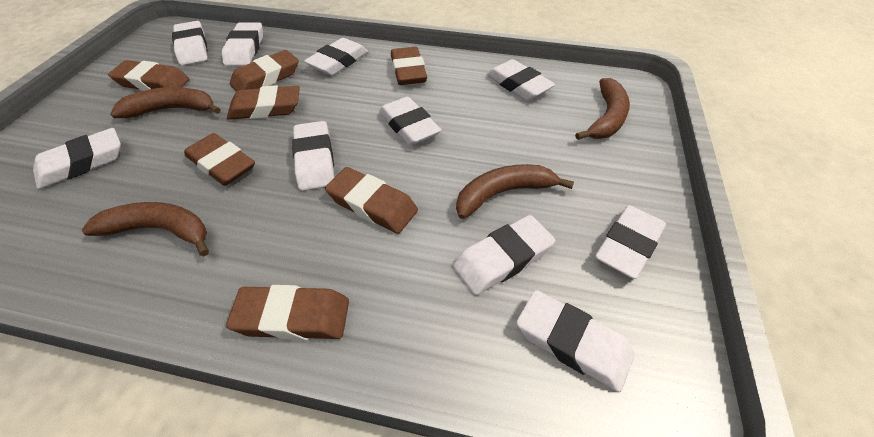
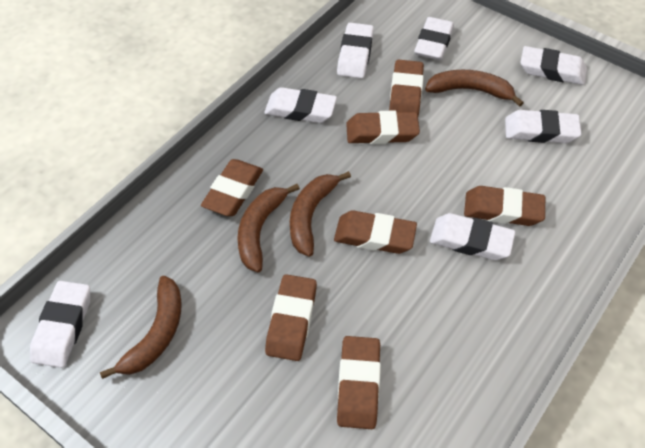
white eraser: 10 -> 7

